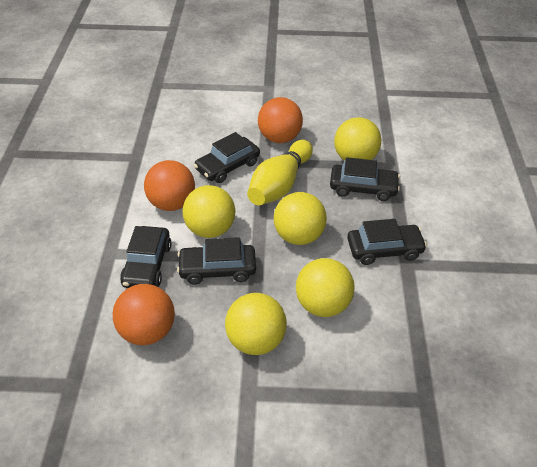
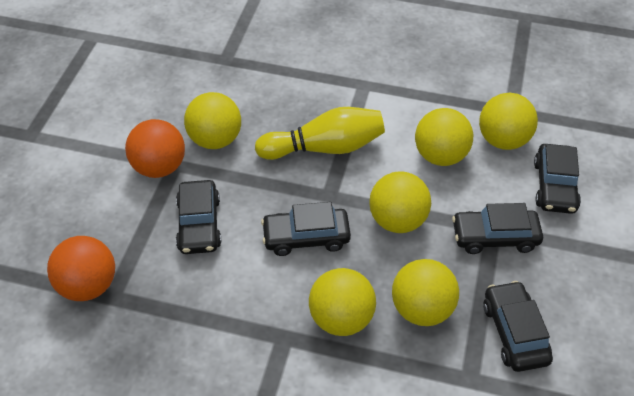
orange ball: 3 -> 2
yellow ball: 5 -> 6

